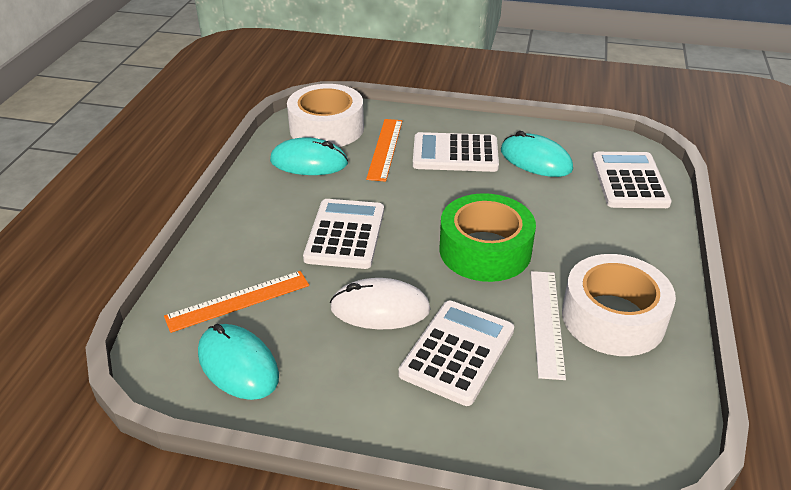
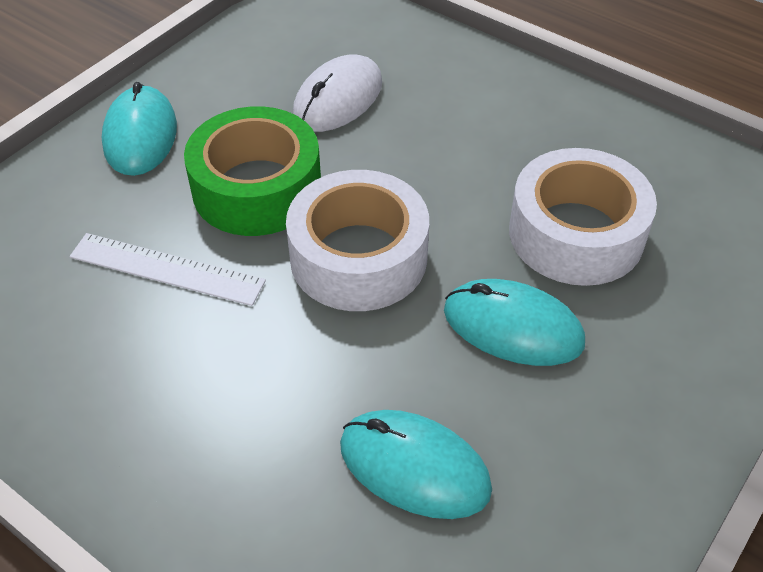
orange ruler: 2 -> 0
white calculator: 4 -> 0

